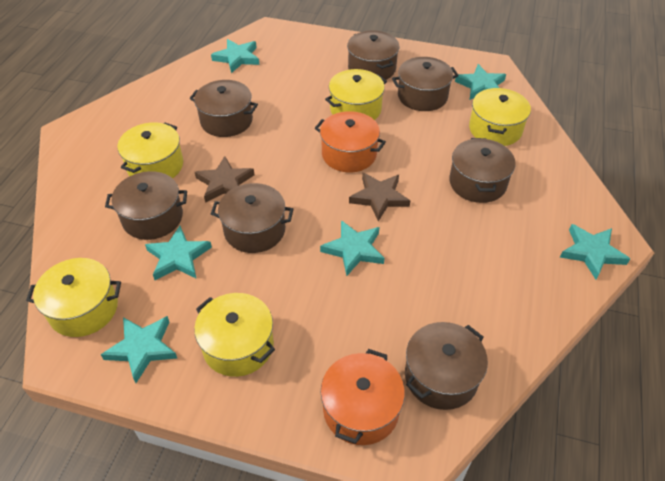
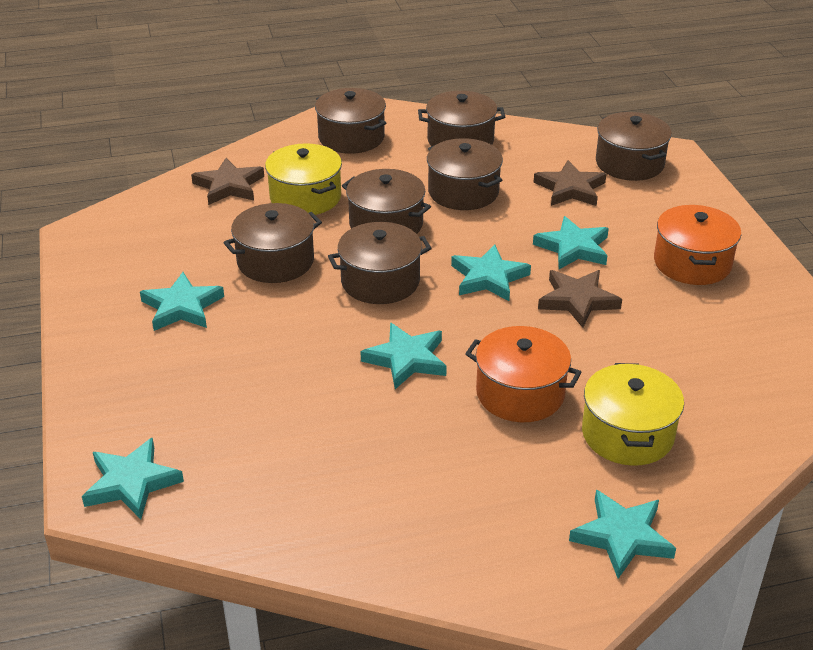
brown star: 2 -> 3
yellow pot: 5 -> 2

